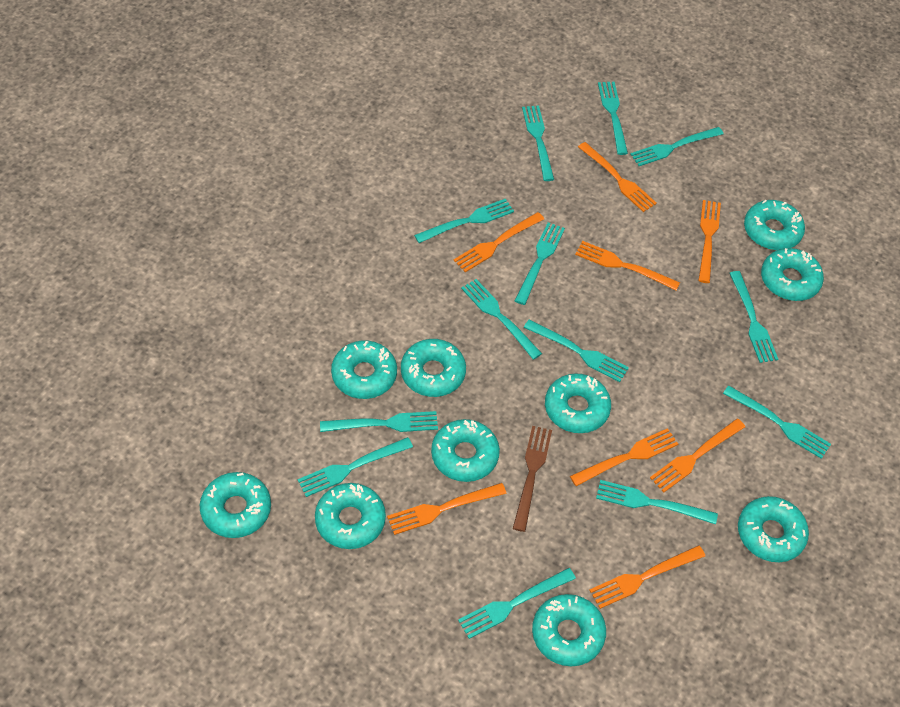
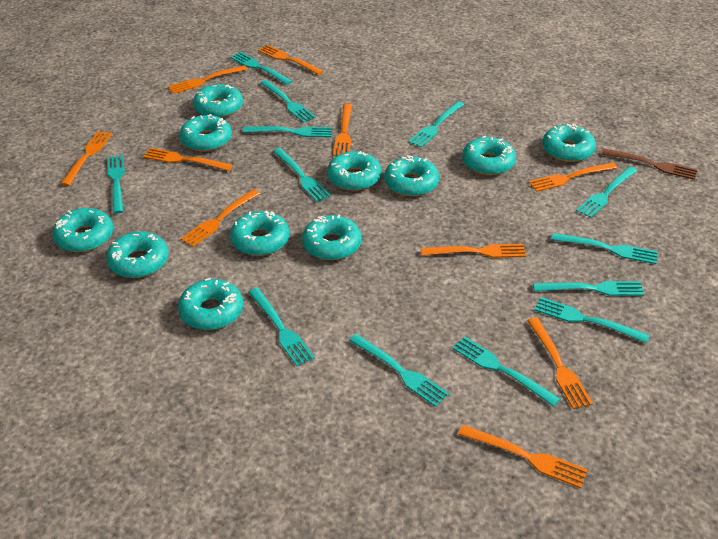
orange fork: 8 -> 10
turquoise donut: 10 -> 11

